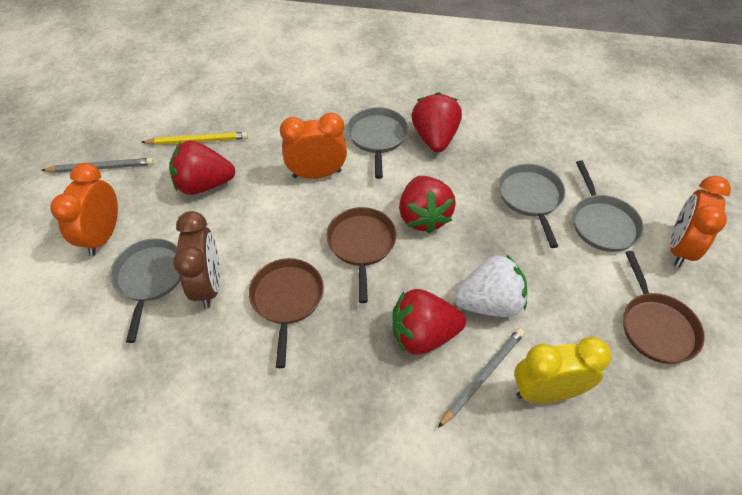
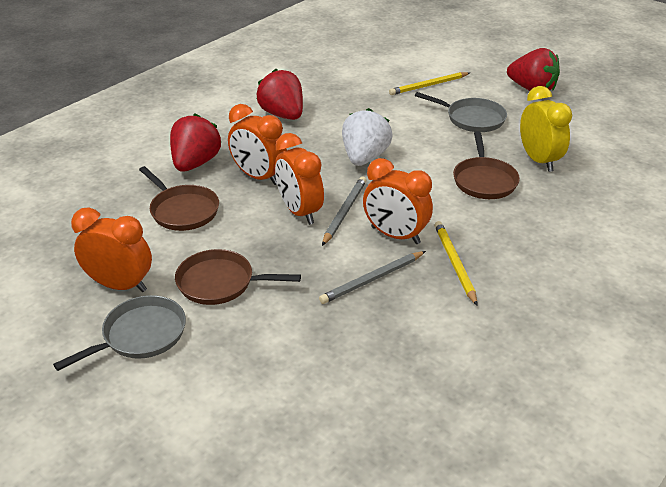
brown clock: 1 -> 0
grey pan: 4 -> 2
orange clock: 3 -> 4
red strawberry: 4 -> 3
yellow pencil: 1 -> 2

